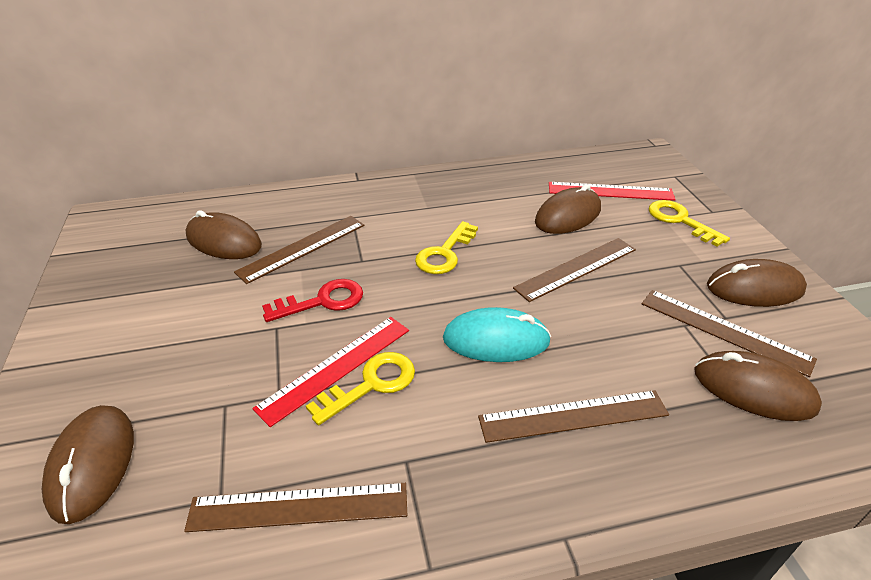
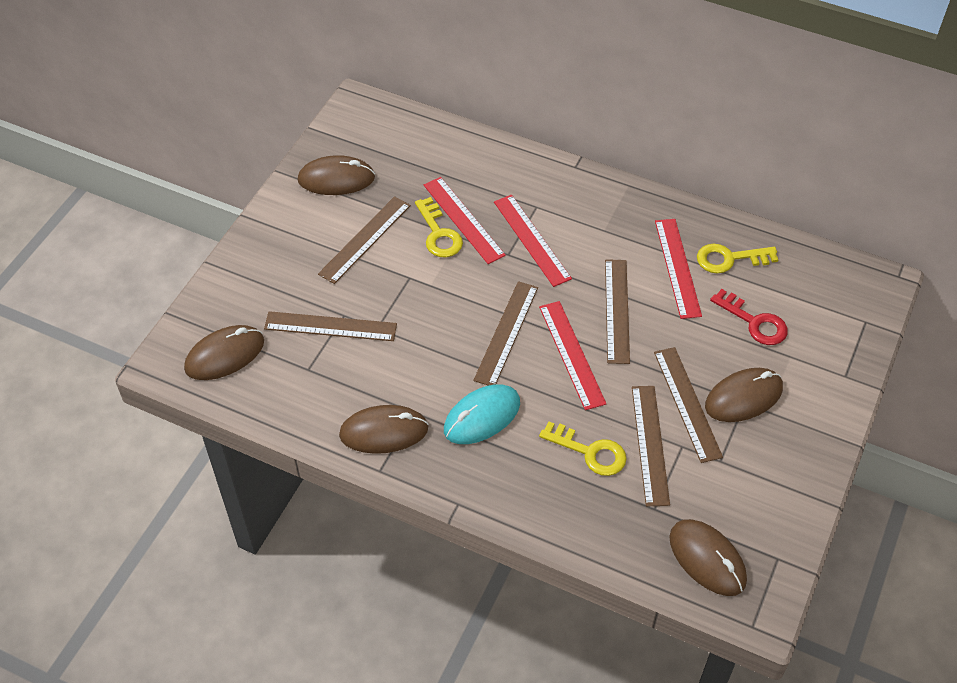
brown ruler: 5 -> 6
red ruler: 2 -> 4

